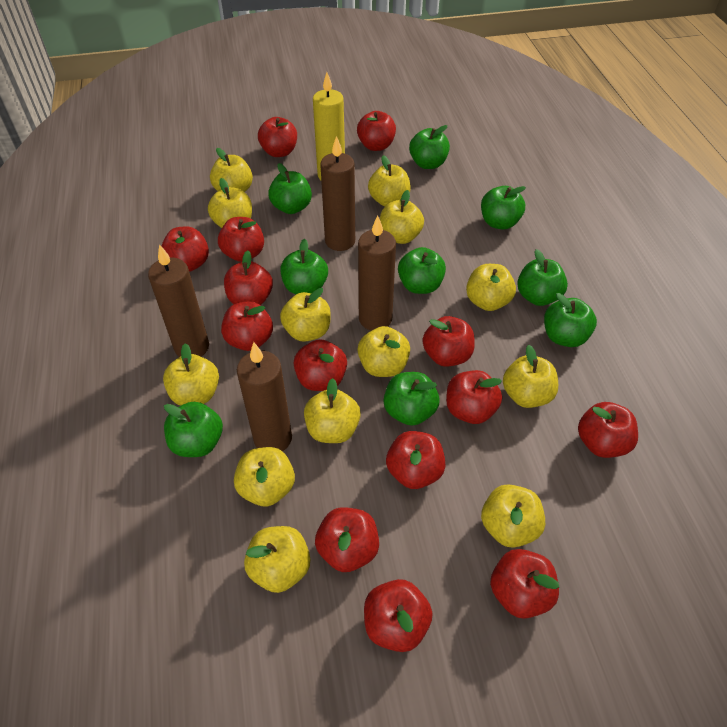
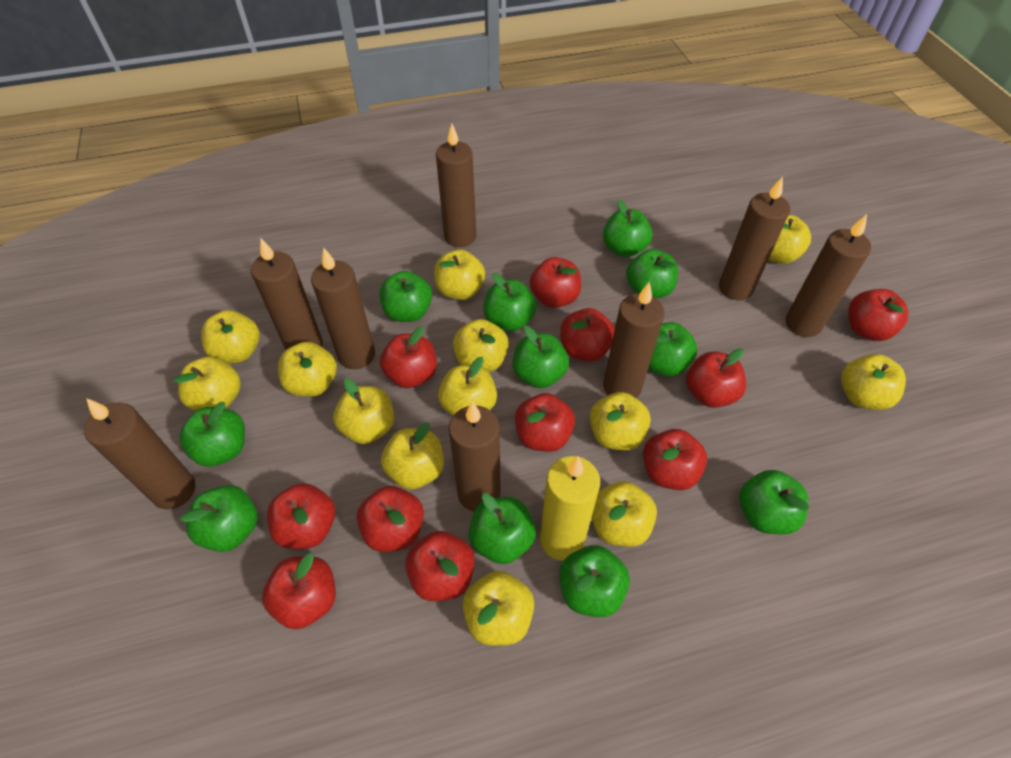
brown candle: 4 -> 8
green apple: 9 -> 11
red apple: 14 -> 11

